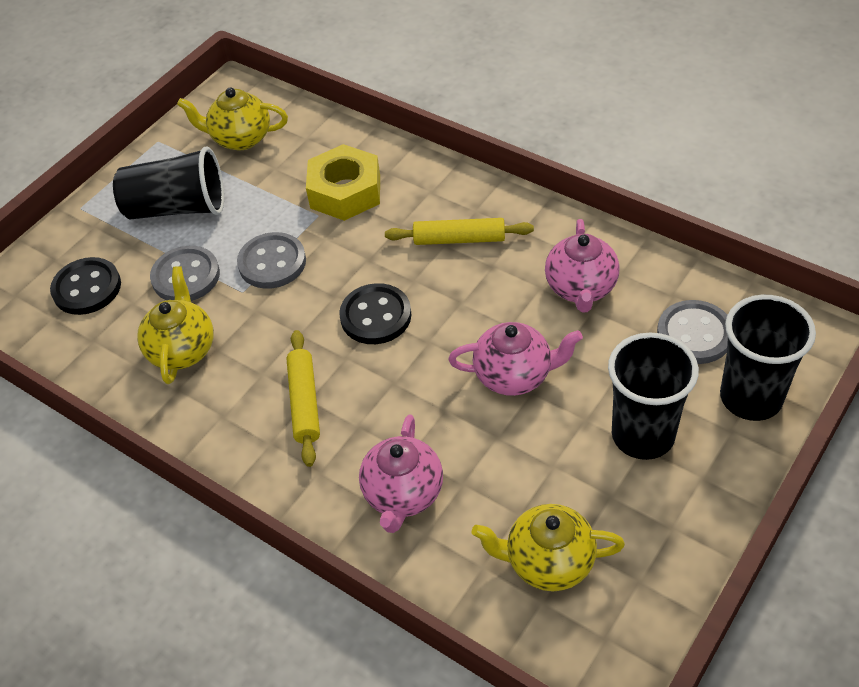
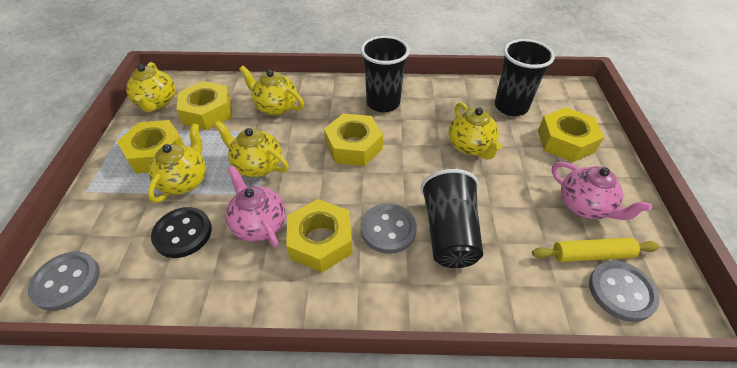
black button: 2 -> 1
pink teapot: 3 -> 2
yellow nut: 1 -> 5
yellow rolling pin: 2 -> 1
yellow teapot: 3 -> 5

